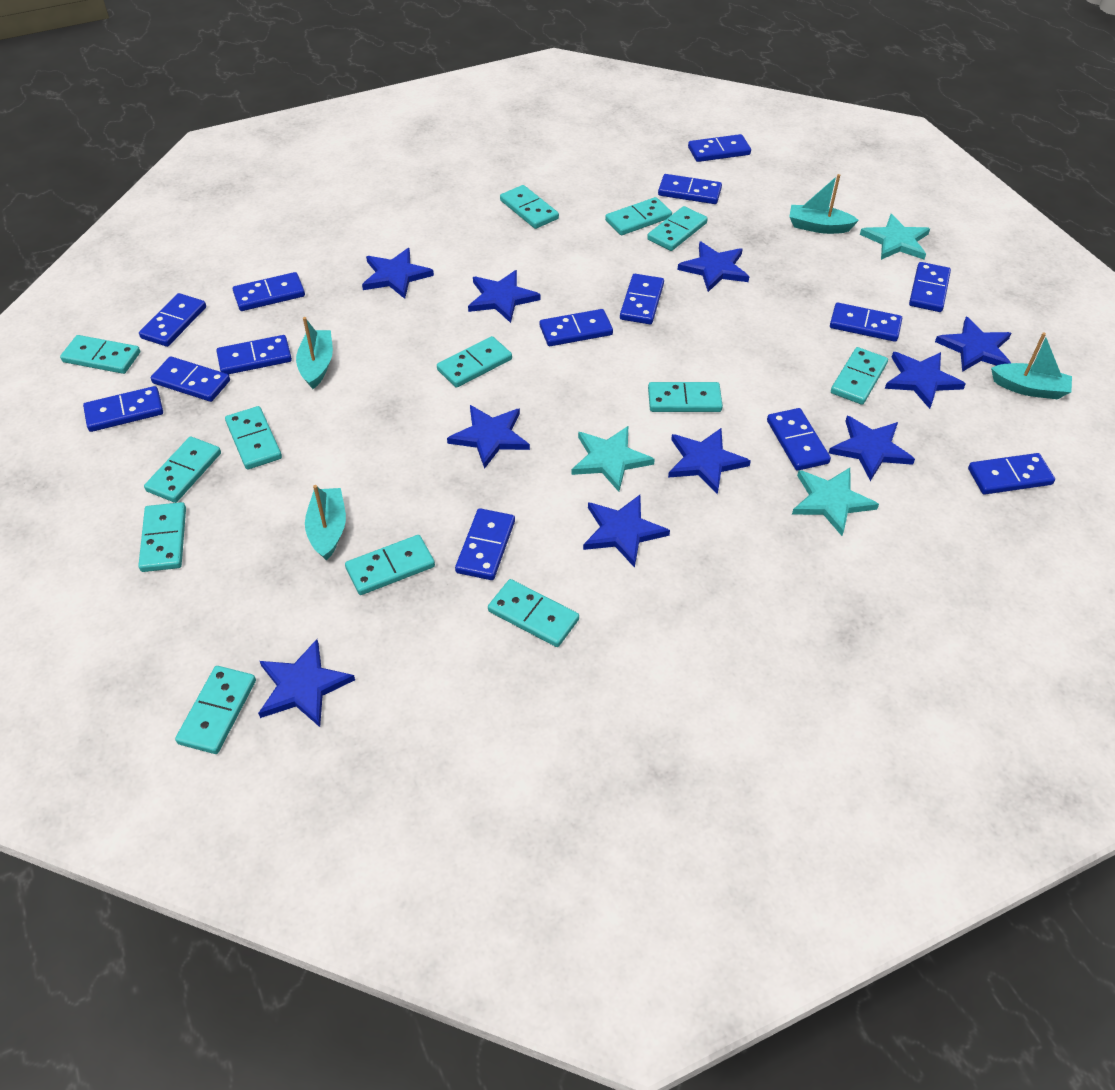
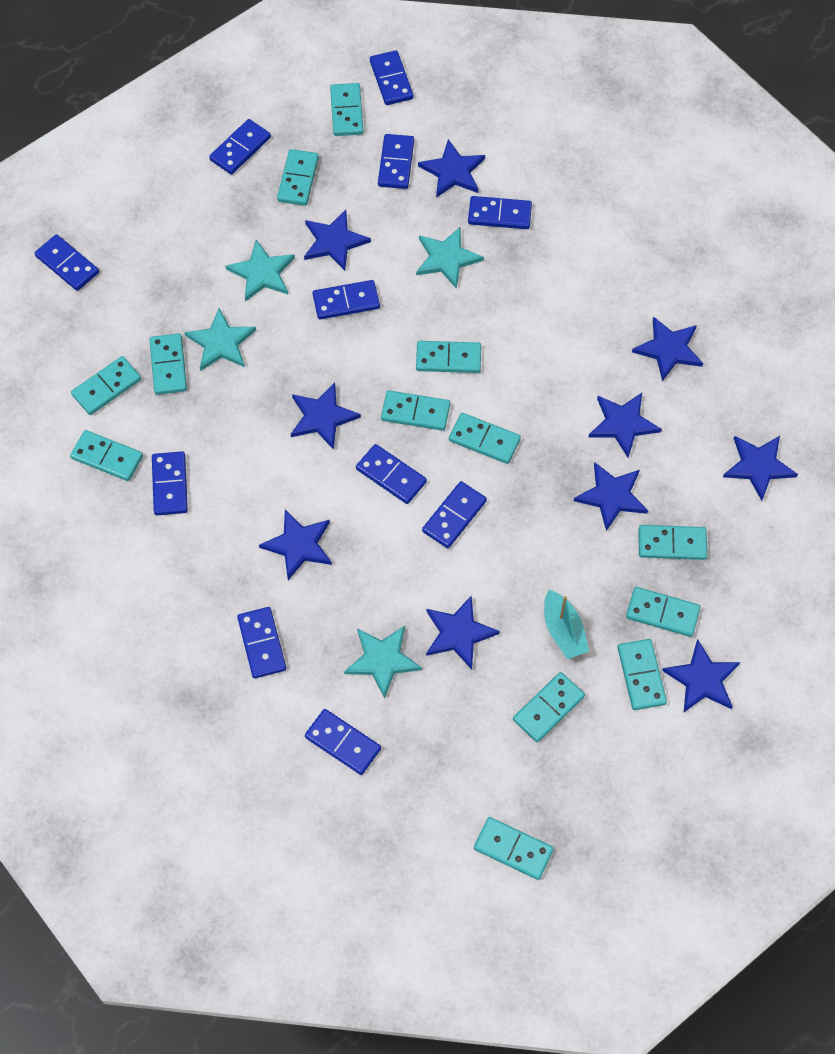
blue domino: 14 -> 11
turquoise boat: 4 -> 1
turquoise star: 3 -> 4

